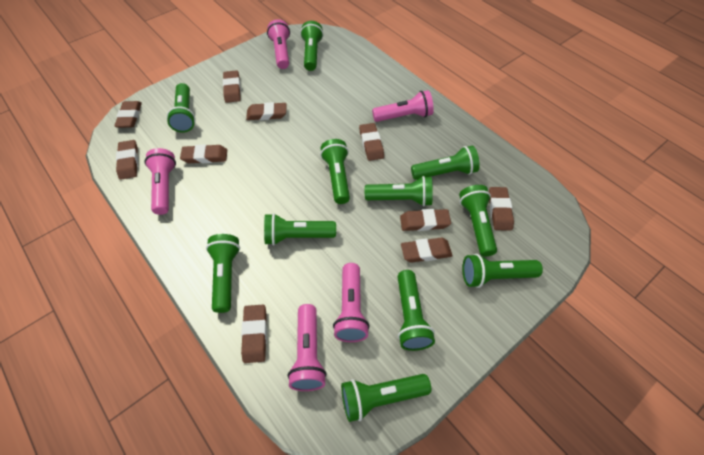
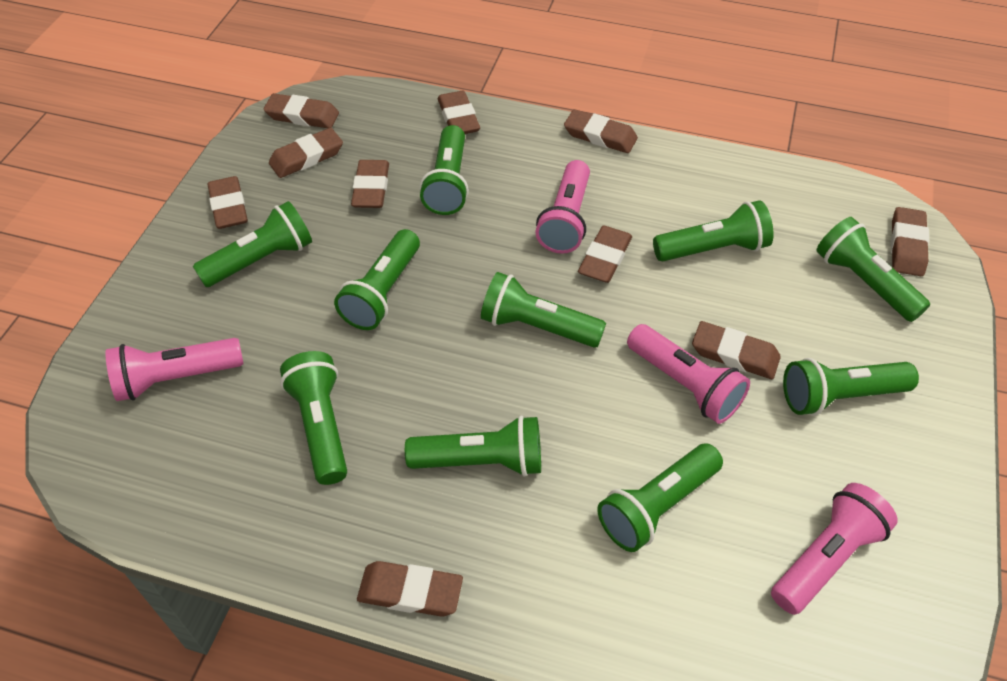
green flashlight: 11 -> 10
pink flashlight: 5 -> 4

